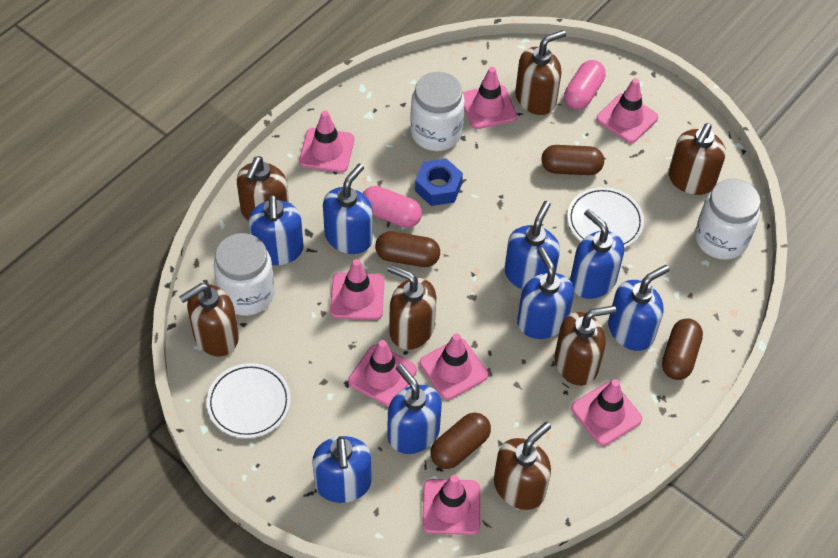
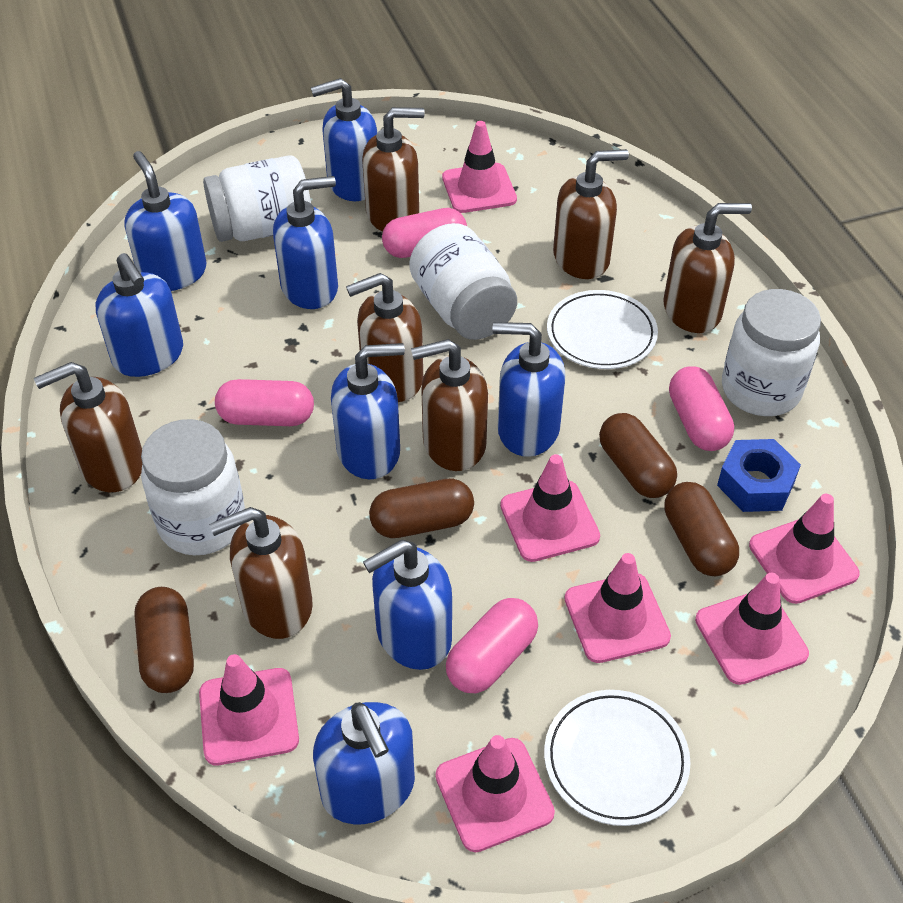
pink capsule: 2 -> 4
pink traffic cone: 8 -> 7
white jar: 3 -> 4

